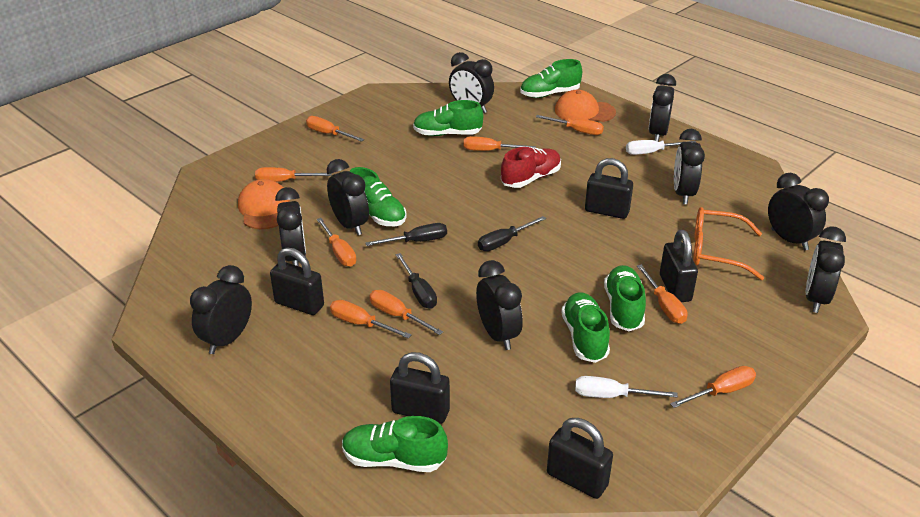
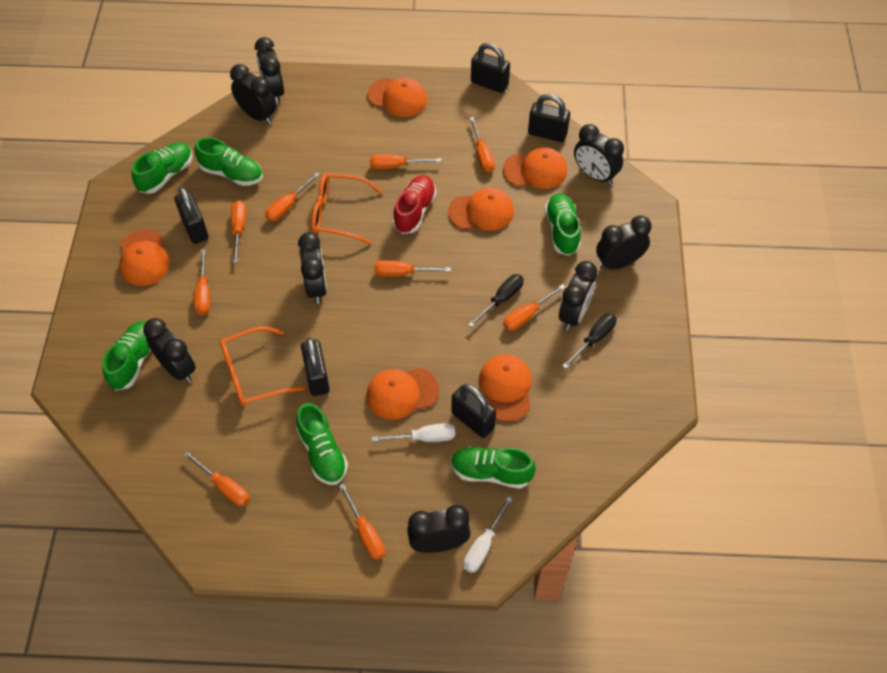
black clock: 9 -> 8
black screwdriver: 3 -> 2
orange cap: 2 -> 6
orange glasses: 1 -> 2

